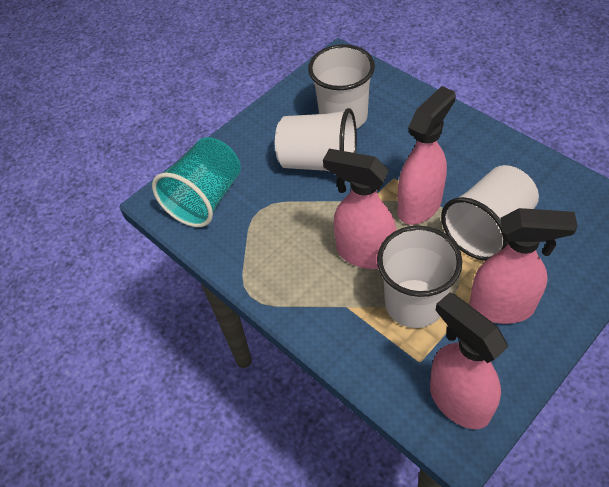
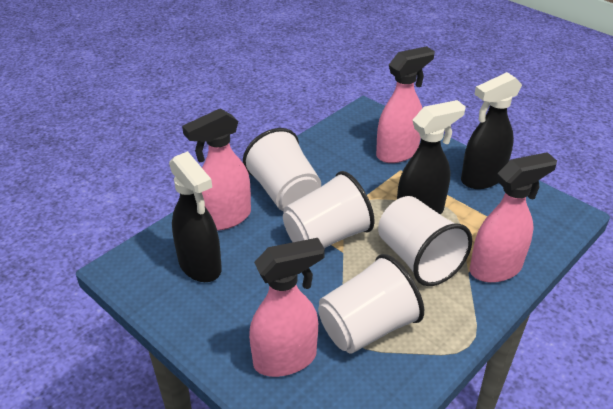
black spray bottle: 0 -> 3
turquoise cup: 1 -> 0

